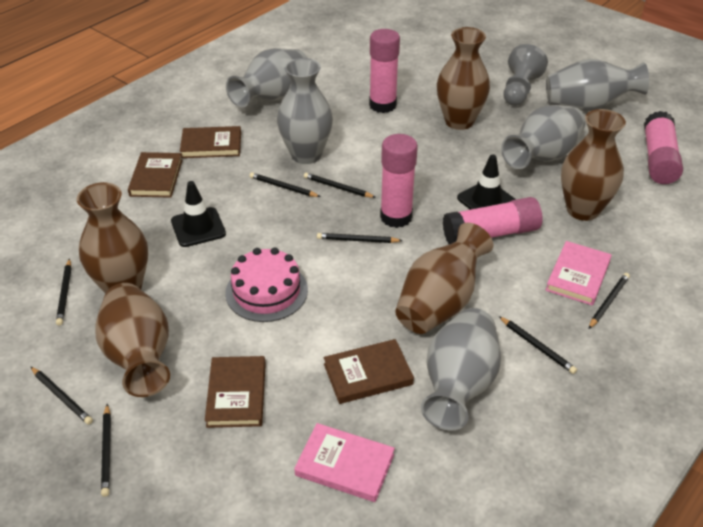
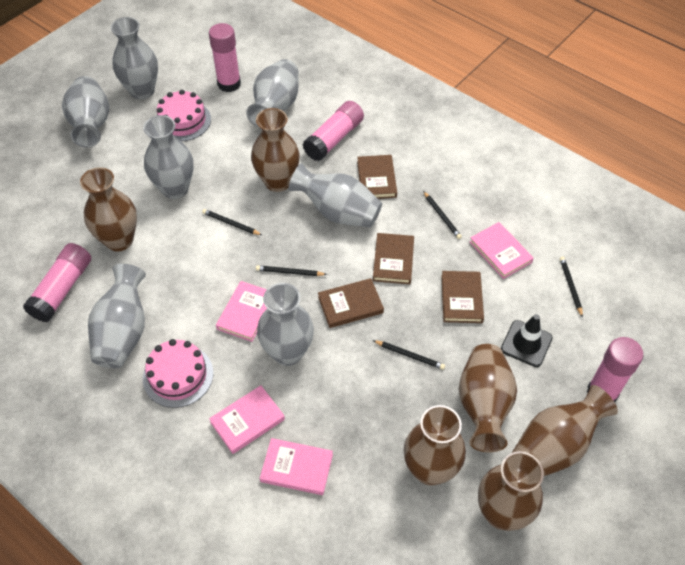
black pencil: 8 -> 5
black traffic cone: 2 -> 1
brown vase: 5 -> 6
grey pawn: 1 -> 0
grey vase: 5 -> 7
pink book: 2 -> 4
pink cake: 1 -> 2

